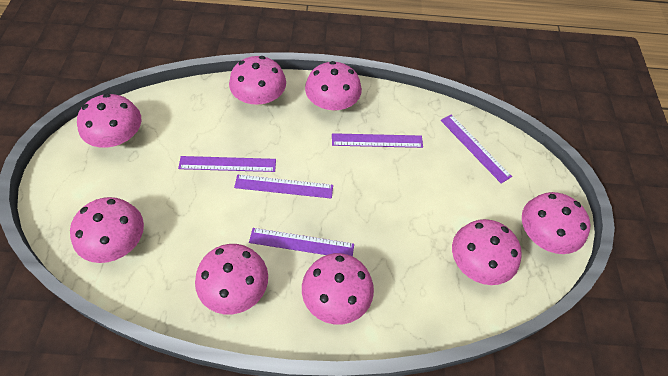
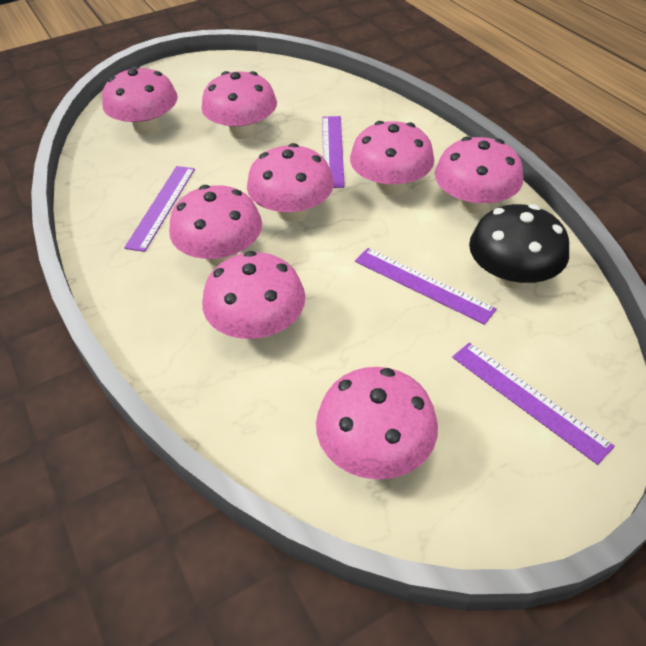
black mushroom: 0 -> 1
purple ruler: 5 -> 4

